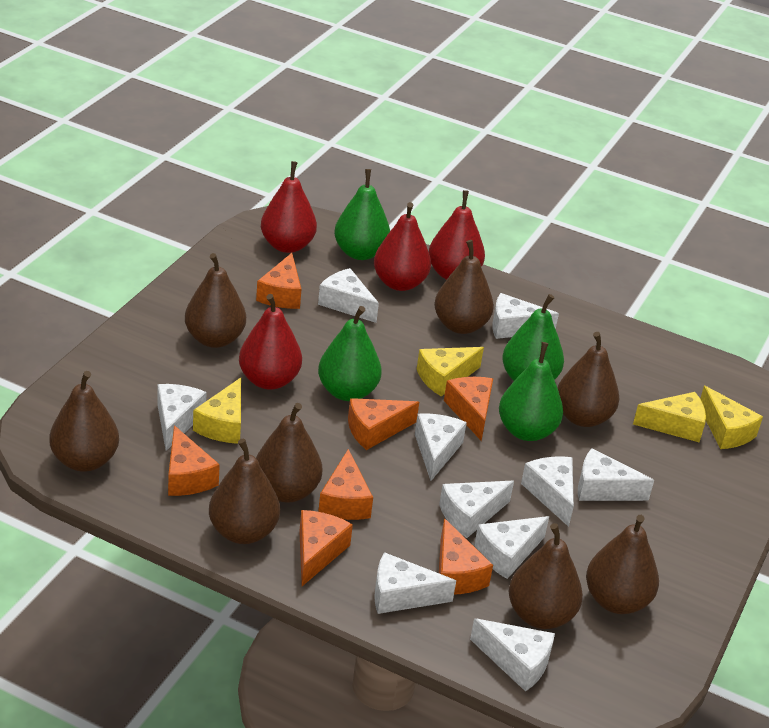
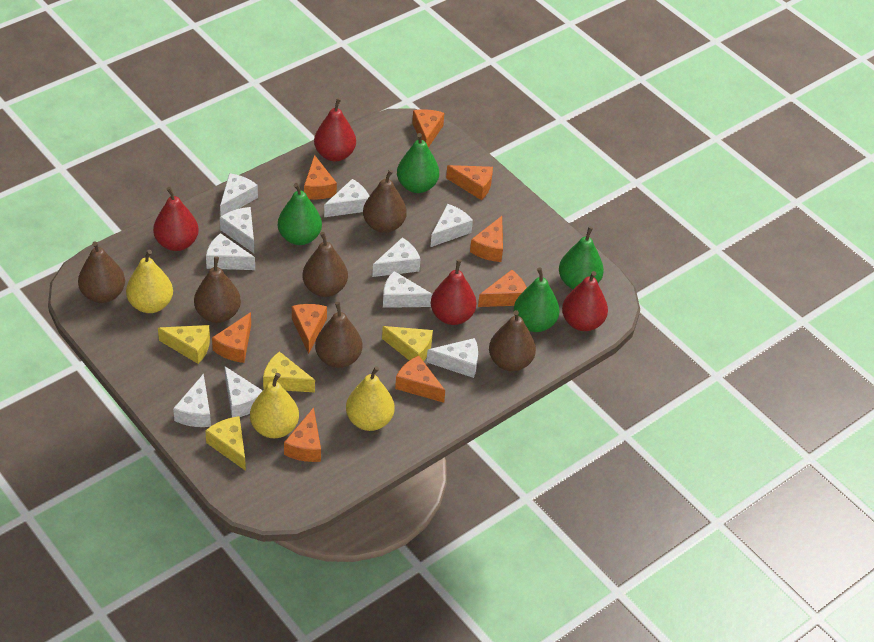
brown pear: 8 -> 6
orange cheese: 7 -> 9
yellow pear: 0 -> 3

